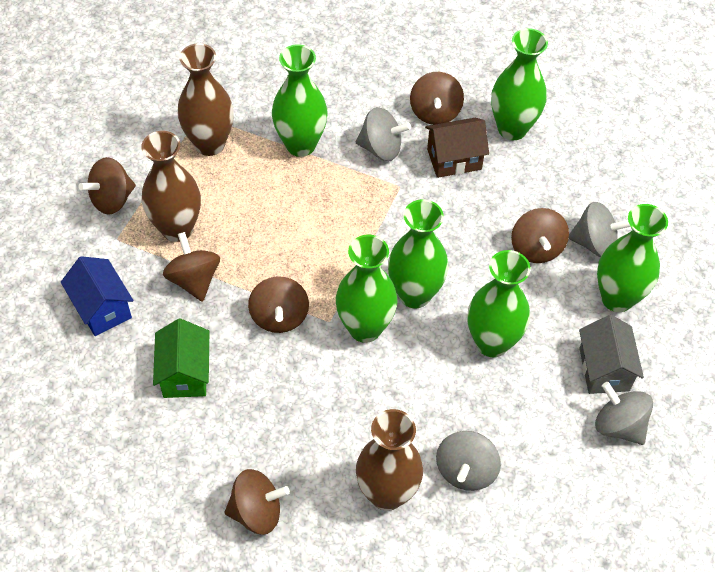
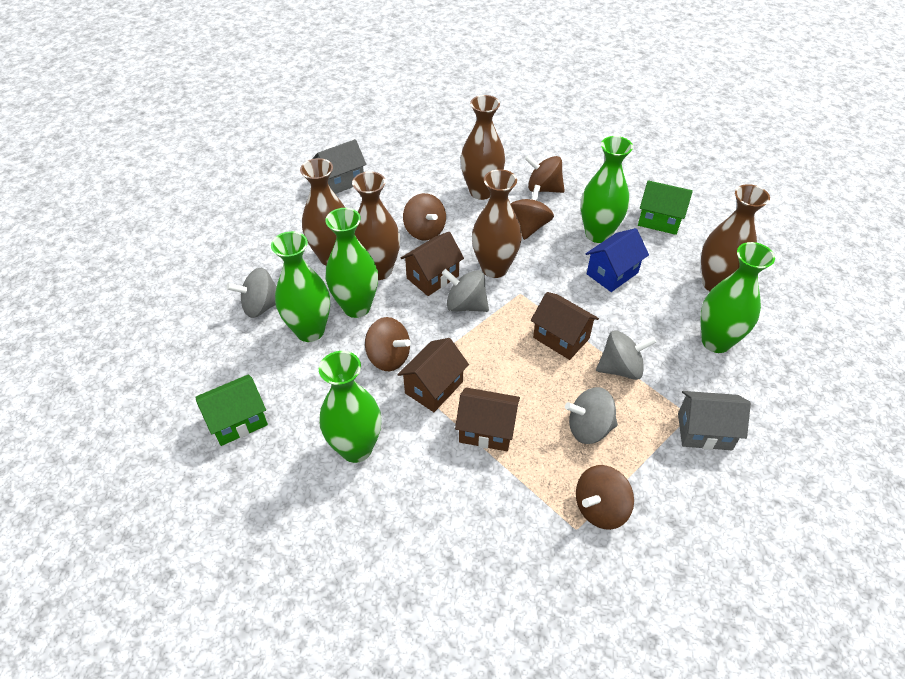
brown house: 1 -> 4
brown spinning top: 6 -> 5
brown vase: 3 -> 5
green house: 1 -> 2
green vase: 6 -> 5
grey house: 1 -> 2

